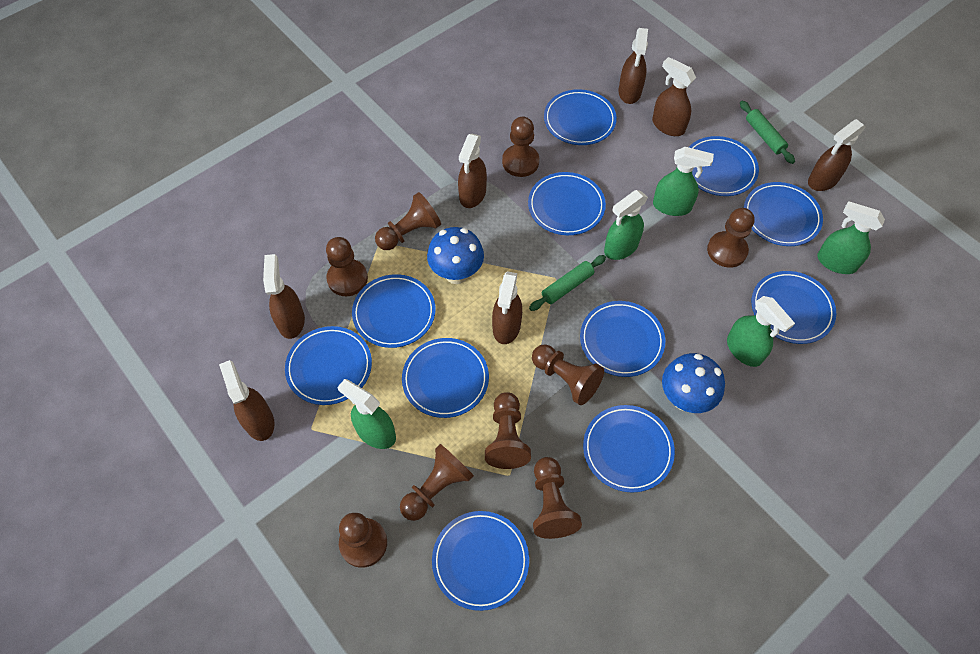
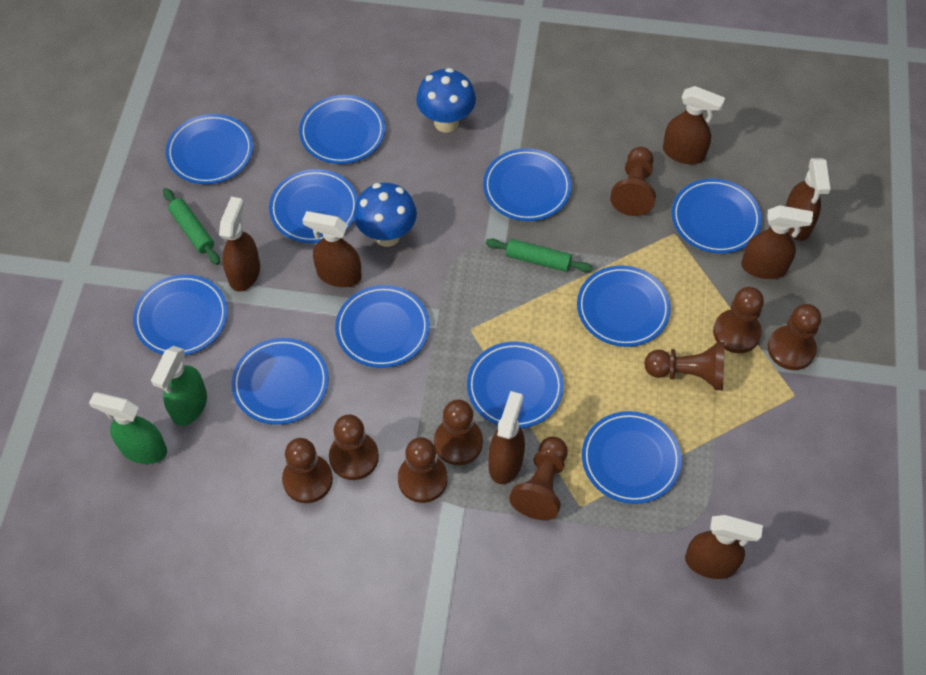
green spray bottle: 5 -> 2

